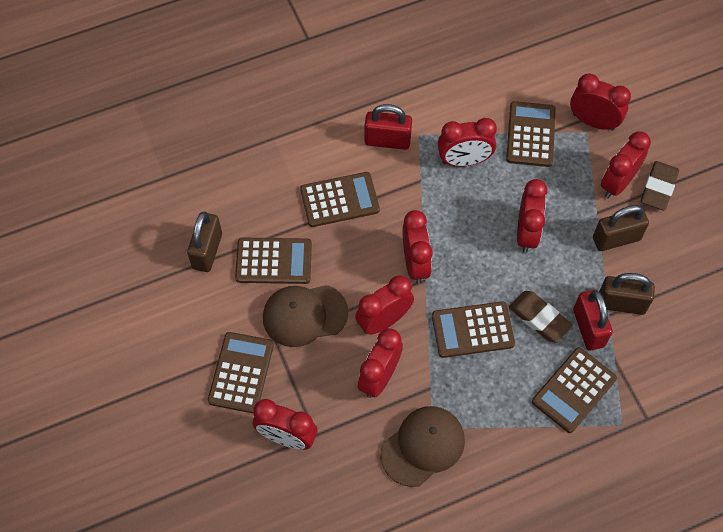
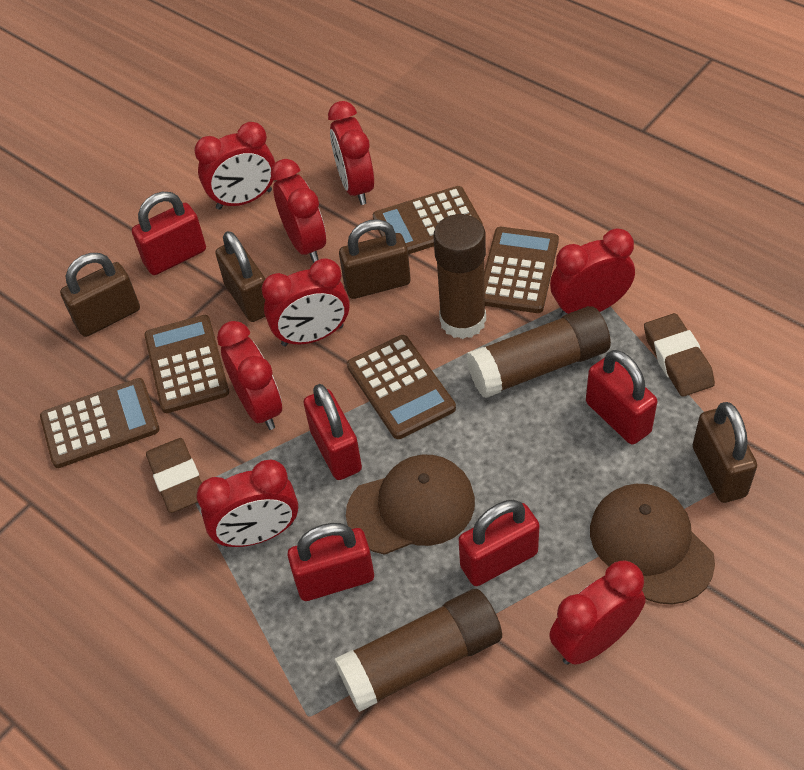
brown calculator: 6 -> 5
brown glue stick: 0 -> 3
brown padlock: 3 -> 4
red padlock: 2 -> 5

